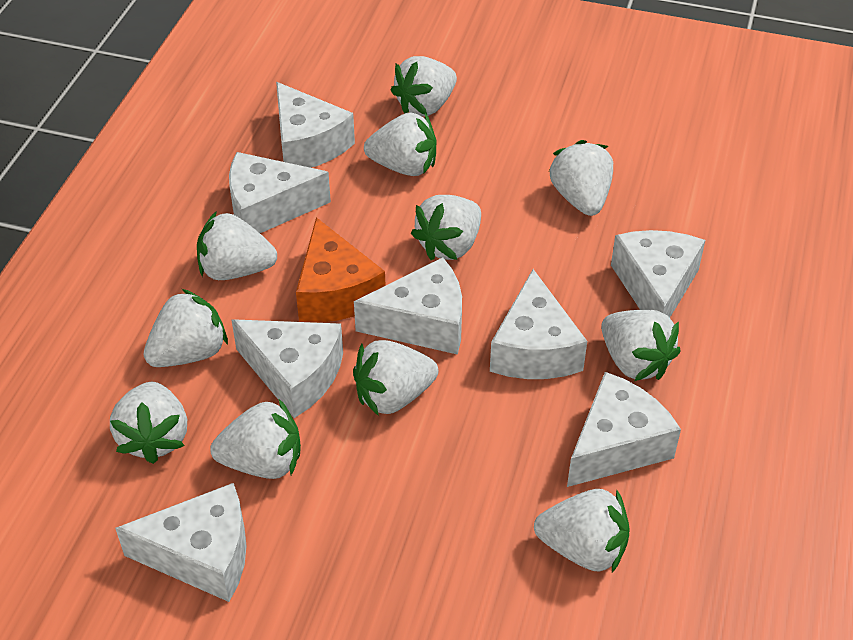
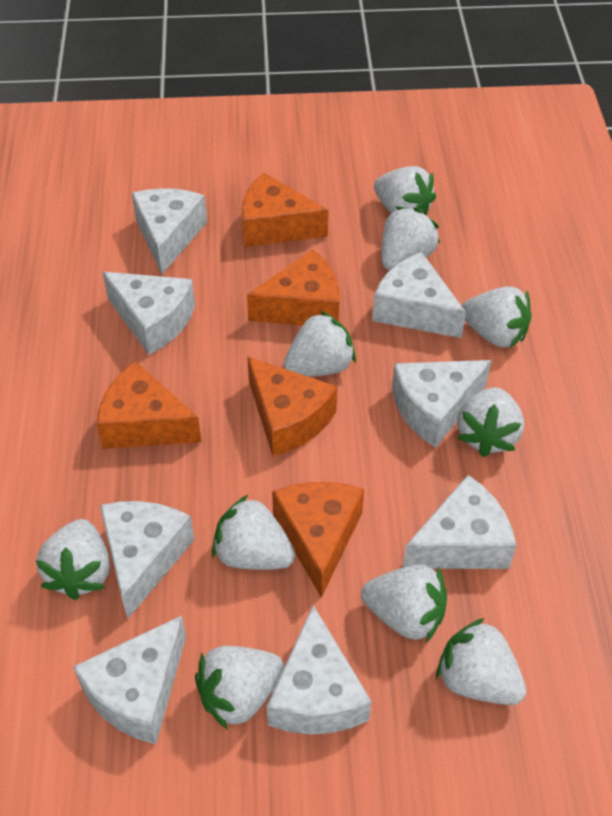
orange cheese: 1 -> 5
white strawberry: 11 -> 10

